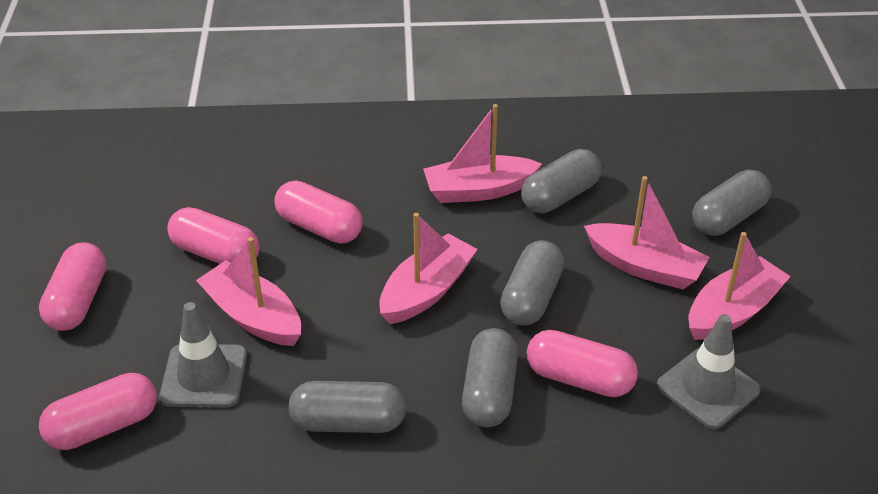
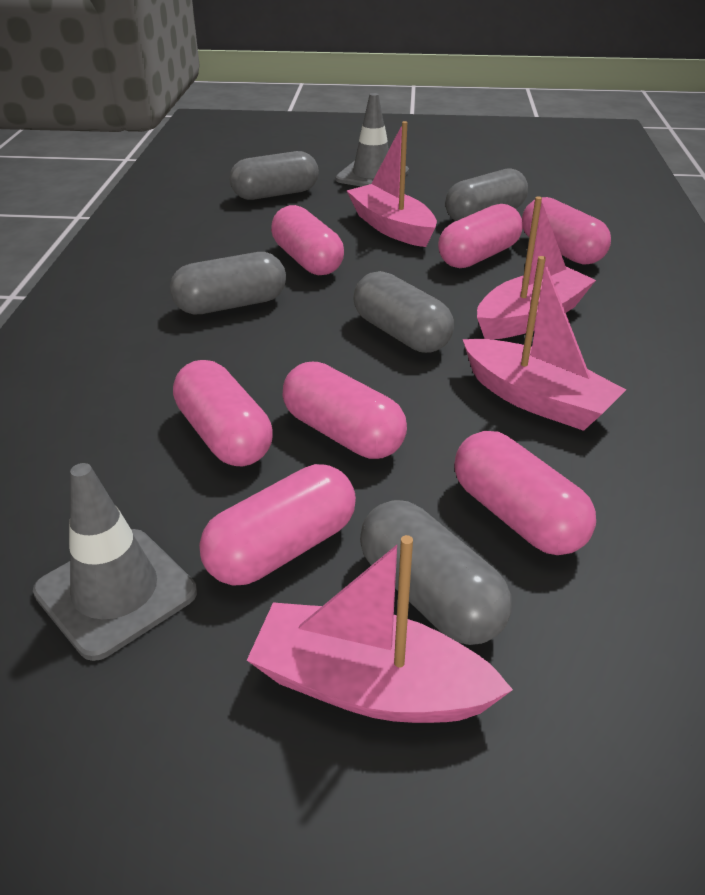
pink boat: 5 -> 4
pink capsule: 5 -> 7

